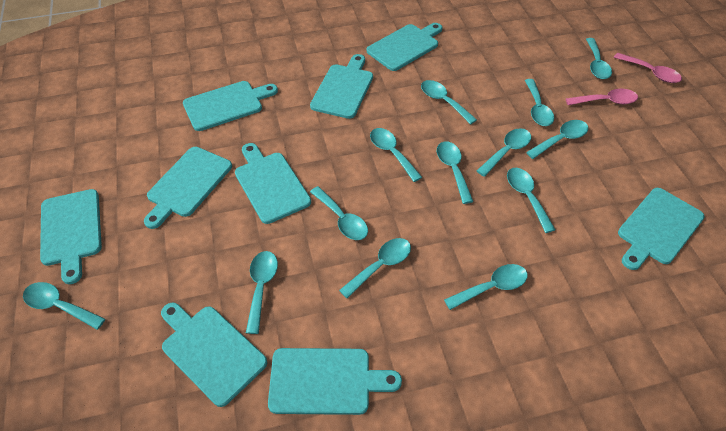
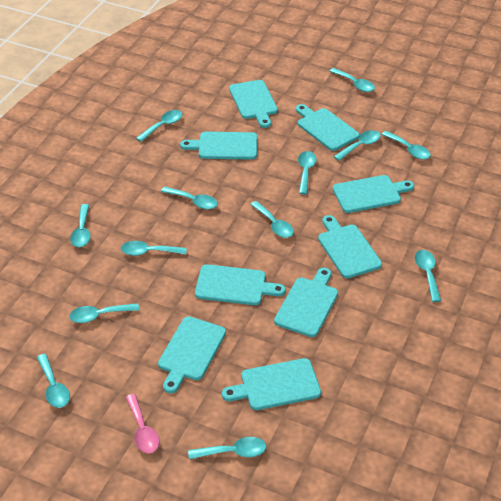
pink spoon: 2 -> 1

